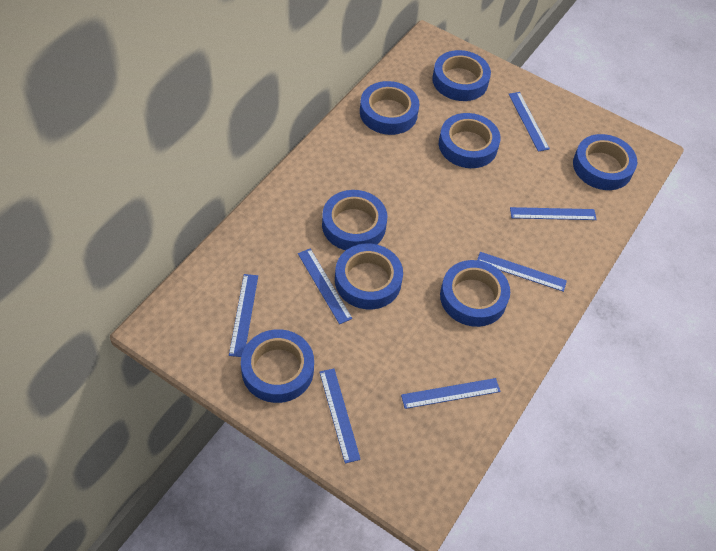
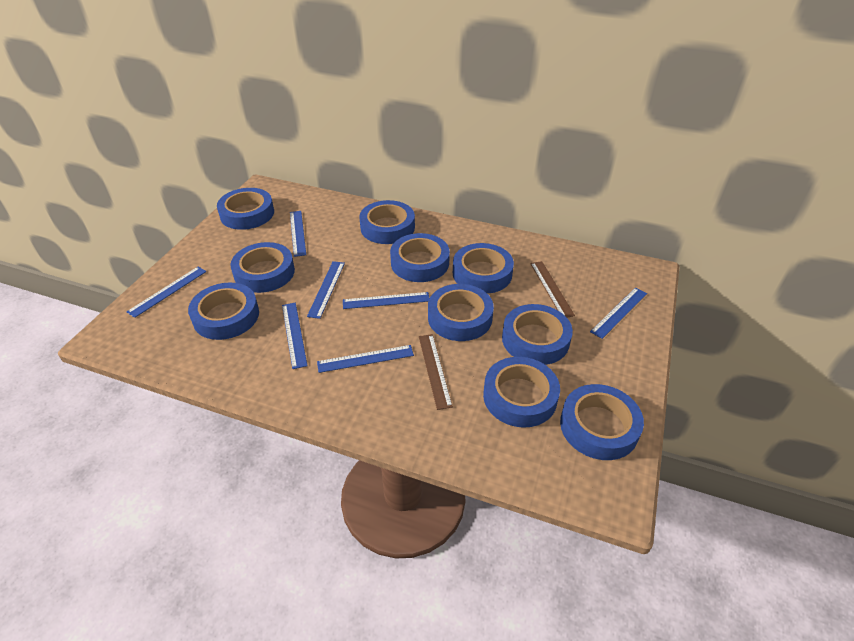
blue tape: 8 -> 10
brown ruler: 0 -> 2

